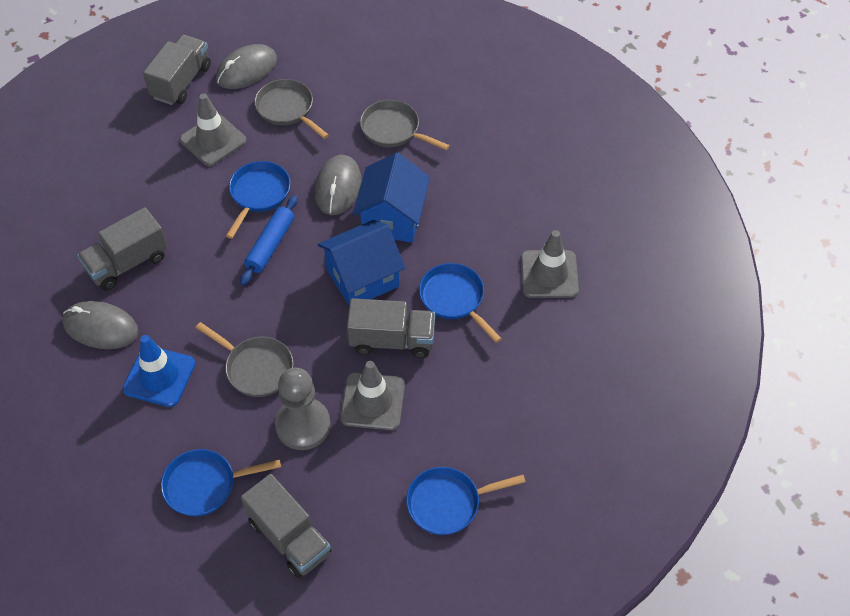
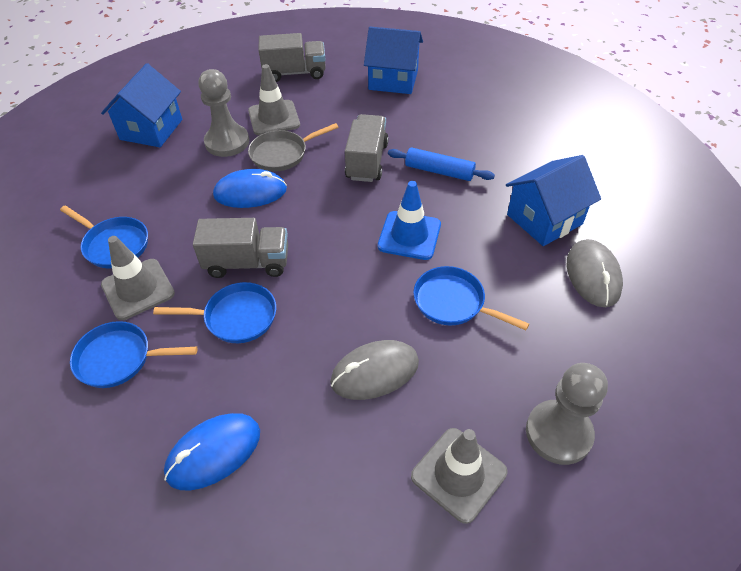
blue house: 2 -> 3
blue mouse: 0 -> 2
grey mouse: 3 -> 2
grey pan: 3 -> 1
grey pawn: 1 -> 2
grey truck: 4 -> 3

